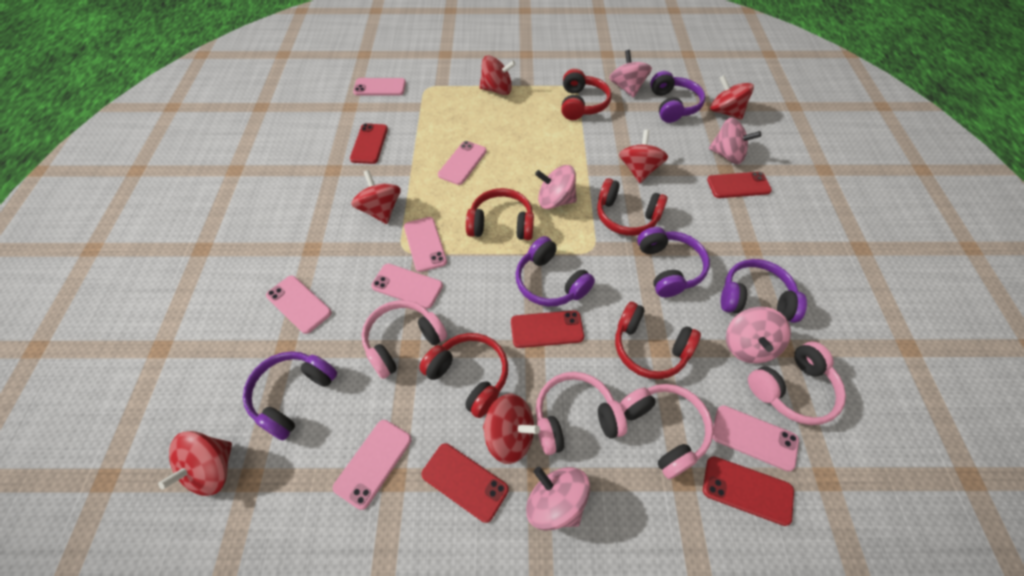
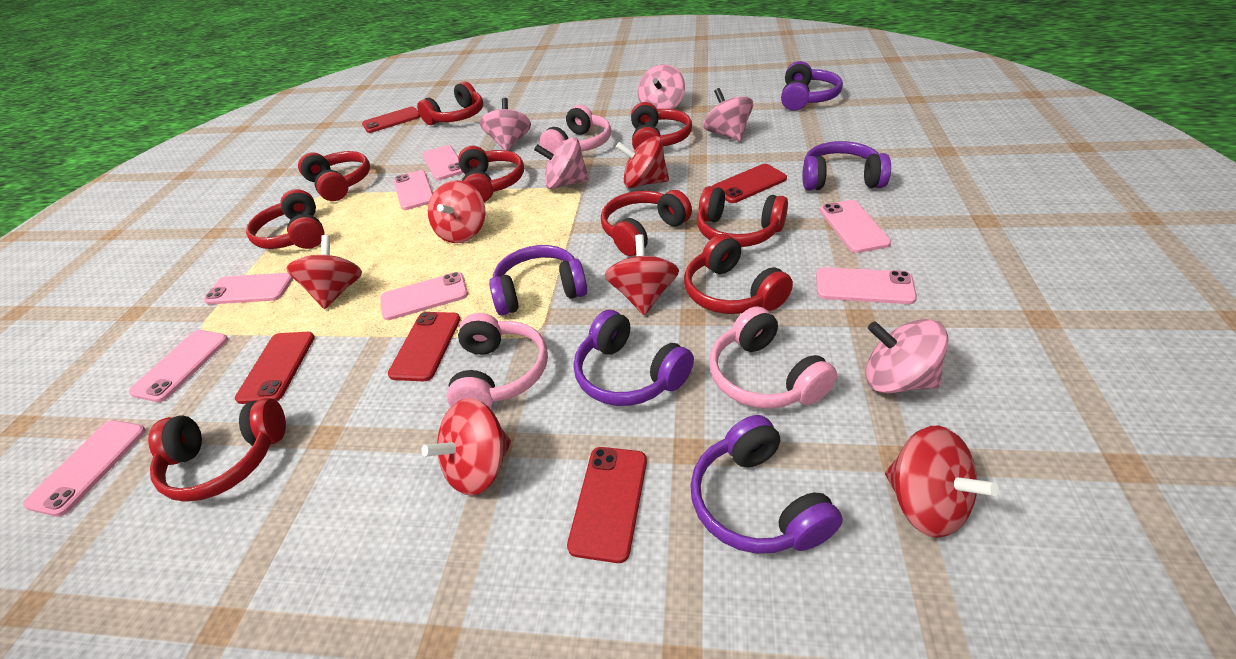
pink headphones: 4 -> 3
pink phone: 7 -> 8
red headphones: 5 -> 9

